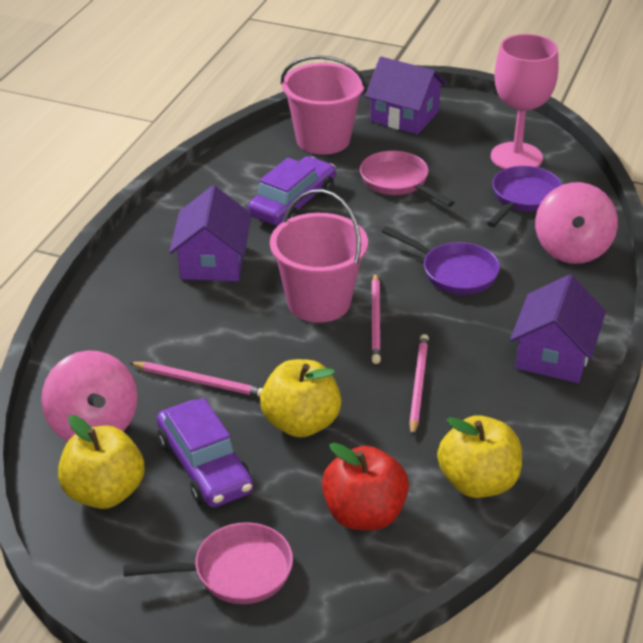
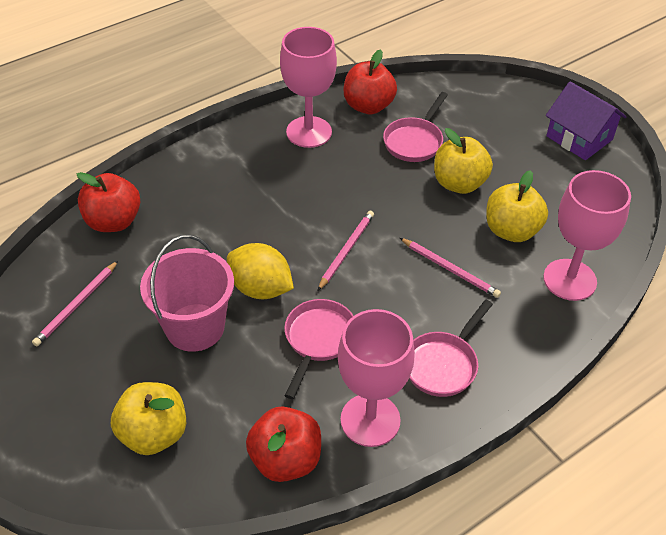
pink bucket: 2 -> 1
pink goblet: 1 -> 3
pink pan: 2 -> 3
pink spinning top: 2 -> 0
purple car: 2 -> 0
purple house: 3 -> 1
purple pan: 2 -> 0
red apple: 1 -> 3
yellow lemon: 0 -> 1

